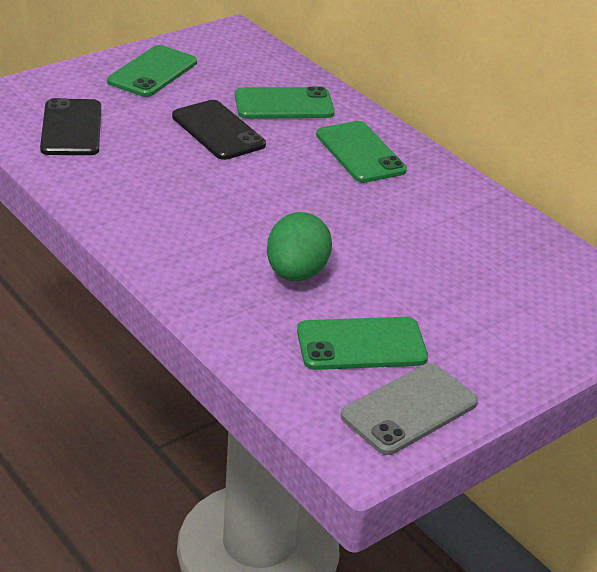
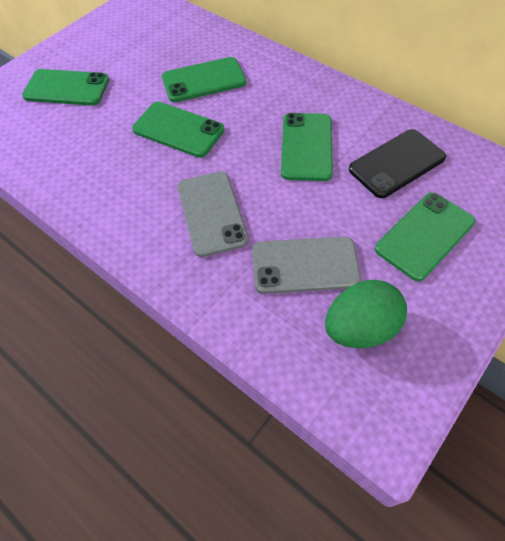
black phone: 2 -> 1
green phone: 4 -> 5
grey phone: 1 -> 2

